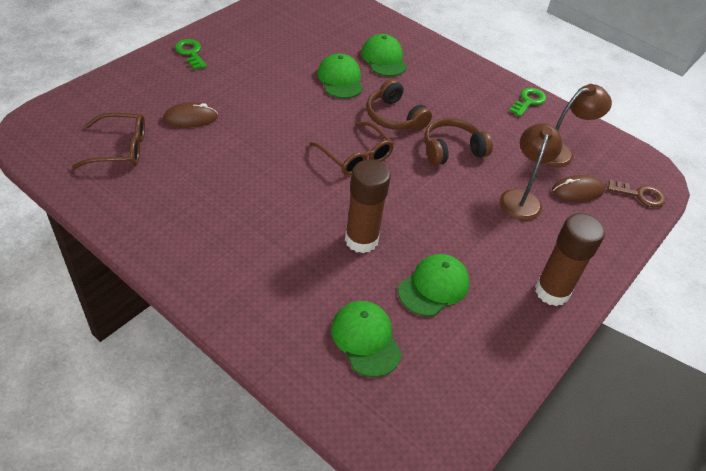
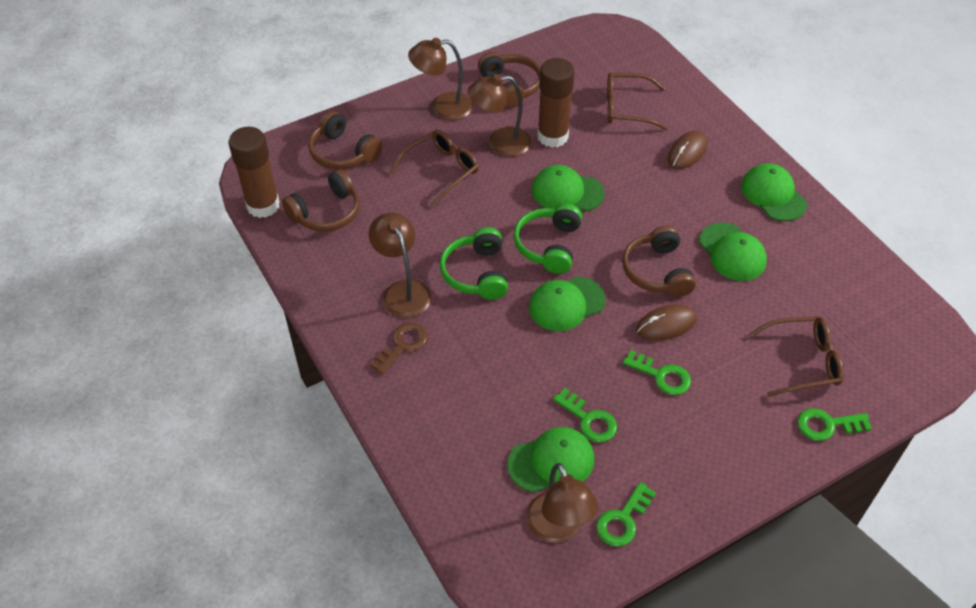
brown glasses: 2 -> 3
brown headphones: 2 -> 4
brown lamp: 2 -> 4
green cap: 4 -> 5
green headphones: 0 -> 2
green key: 2 -> 4

